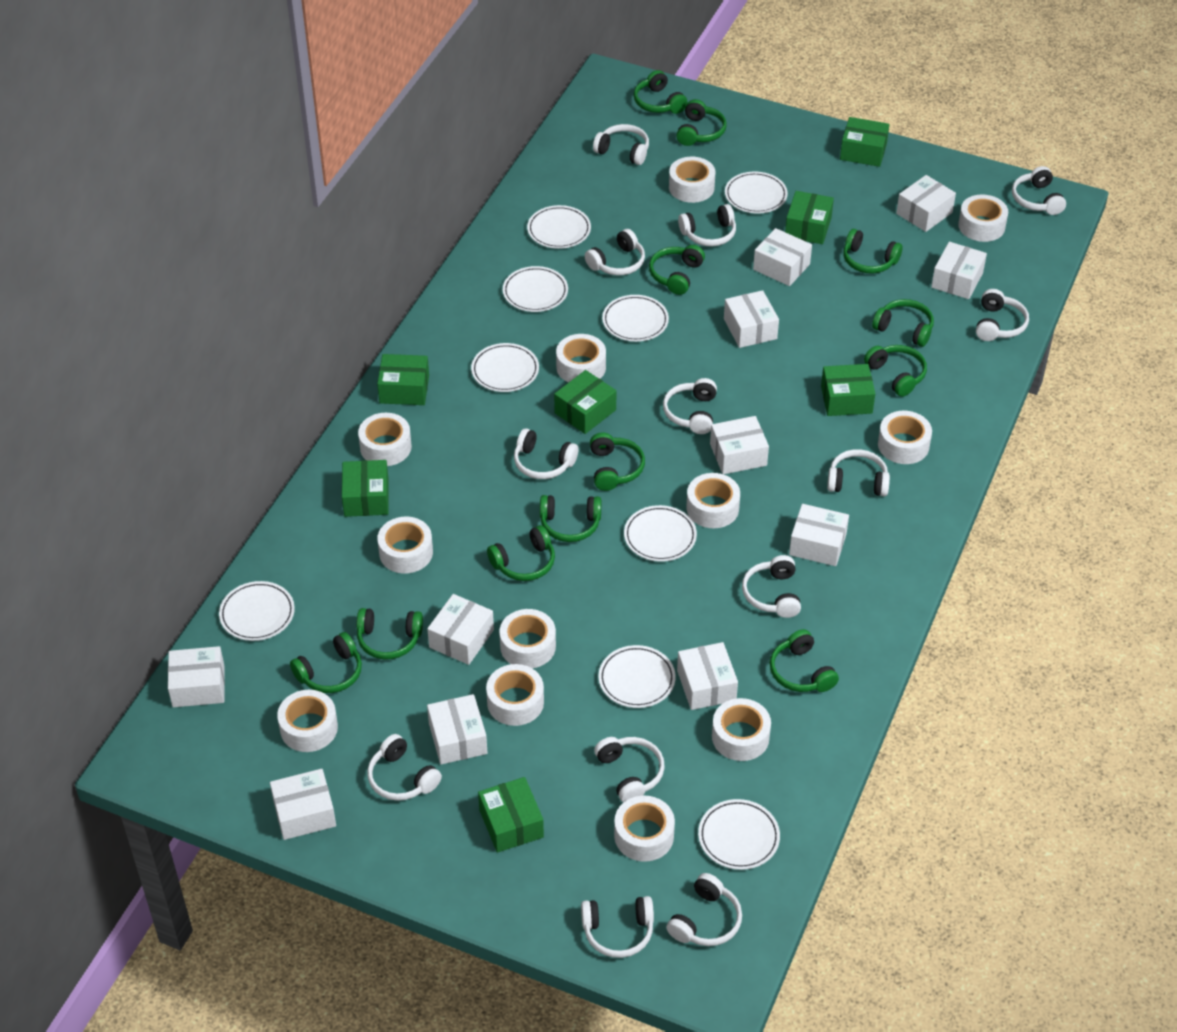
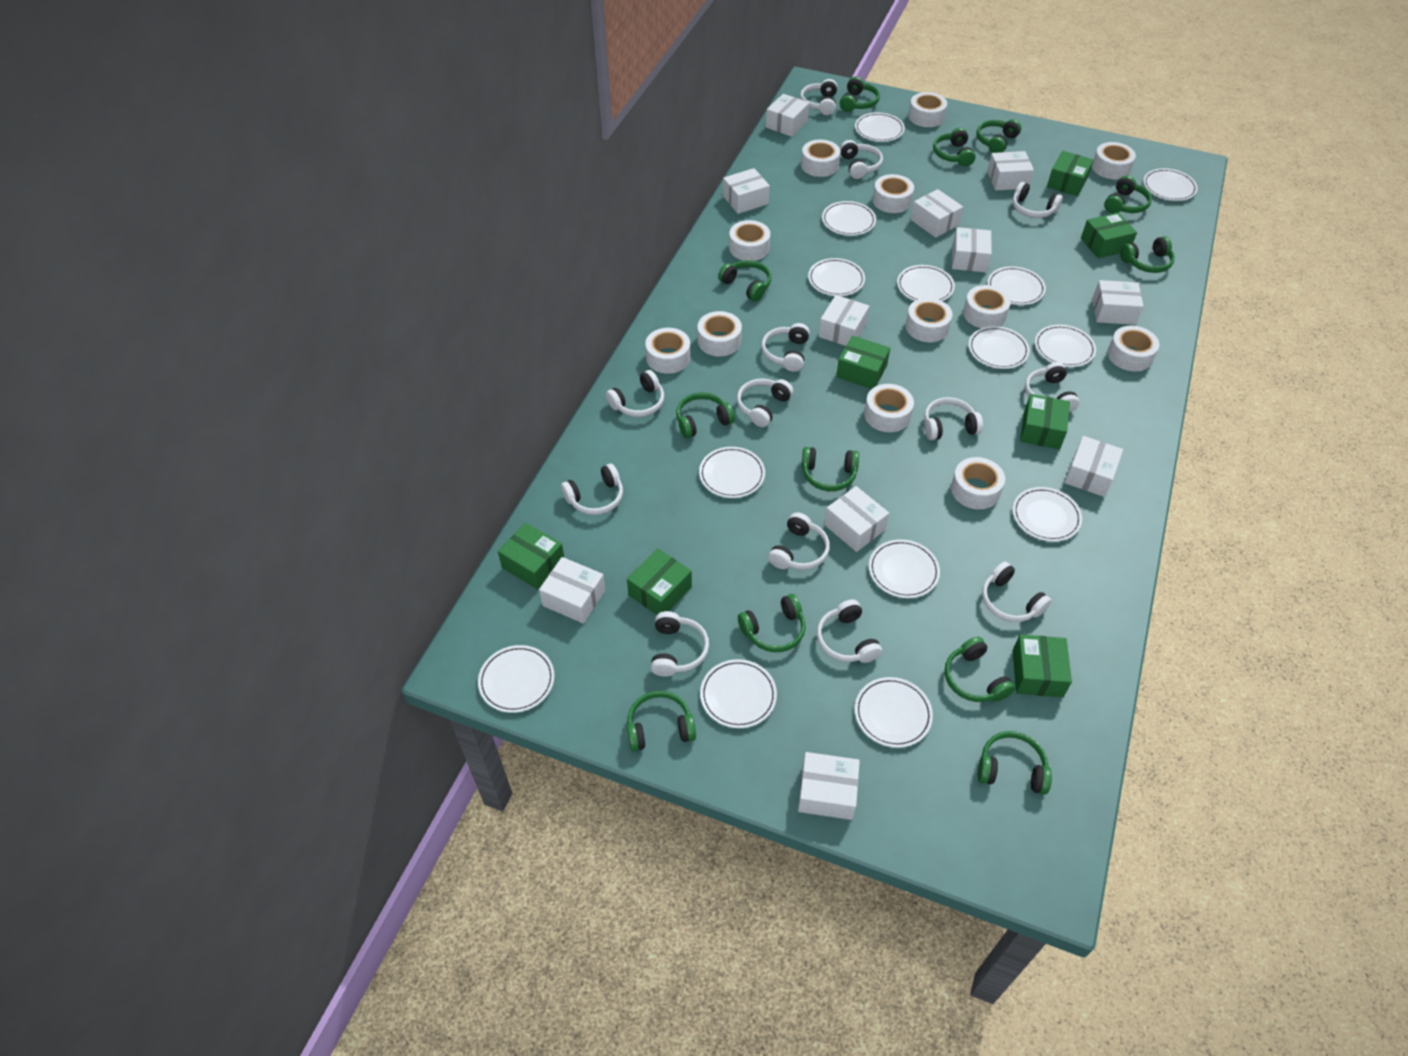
white plate: 9 -> 14

